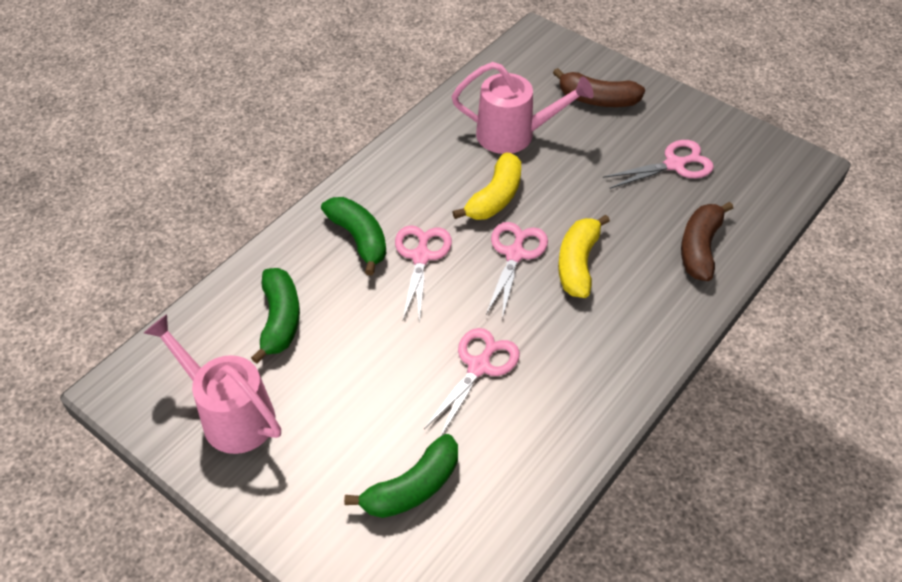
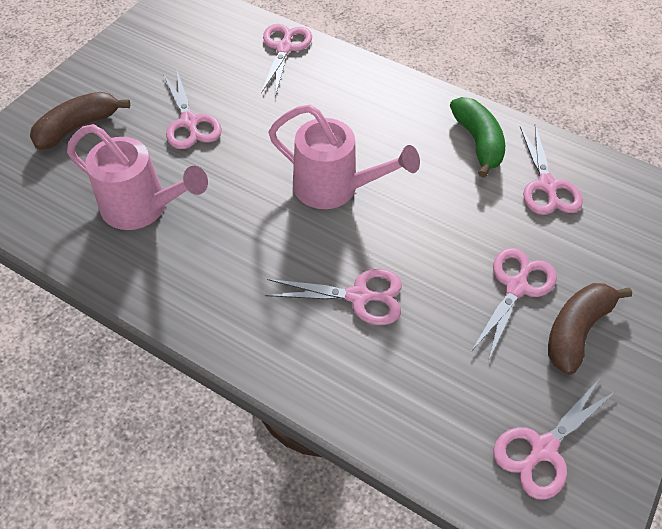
green banana: 3 -> 1
pink scissors: 4 -> 6
yellow banana: 2 -> 0

